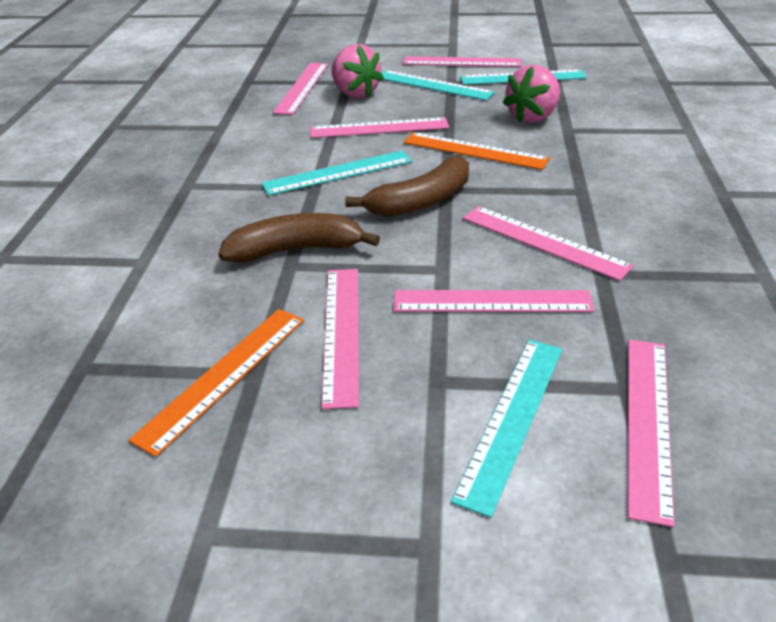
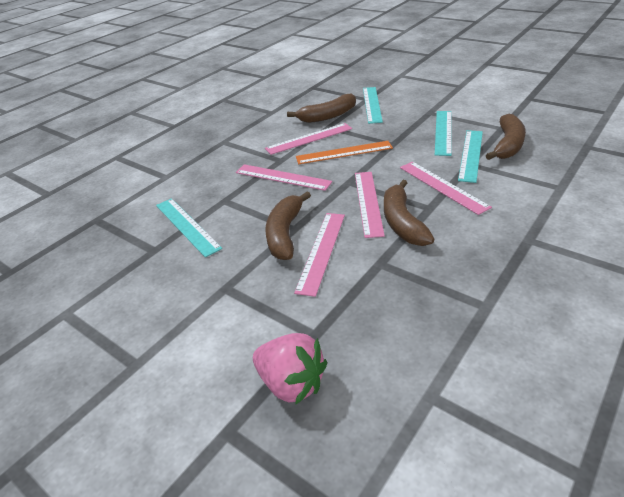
brown banana: 2 -> 4
orange ruler: 2 -> 1
pink ruler: 7 -> 5
pink strawberry: 2 -> 1

